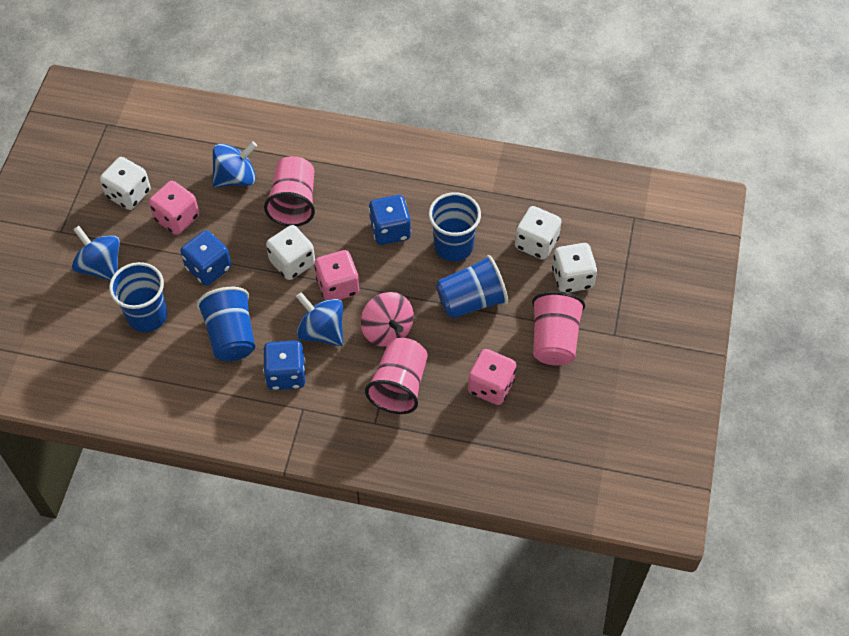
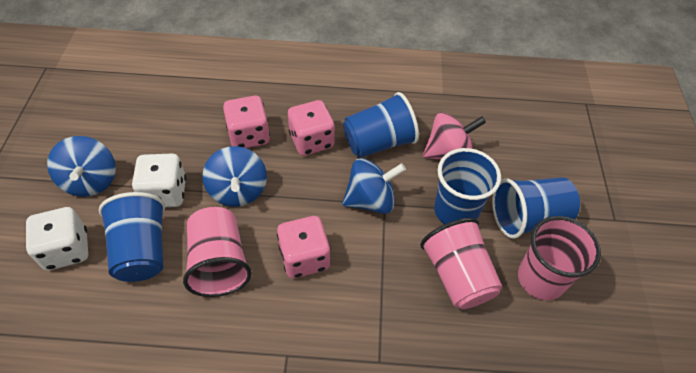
blue dice: 3 -> 0
white dice: 4 -> 2

